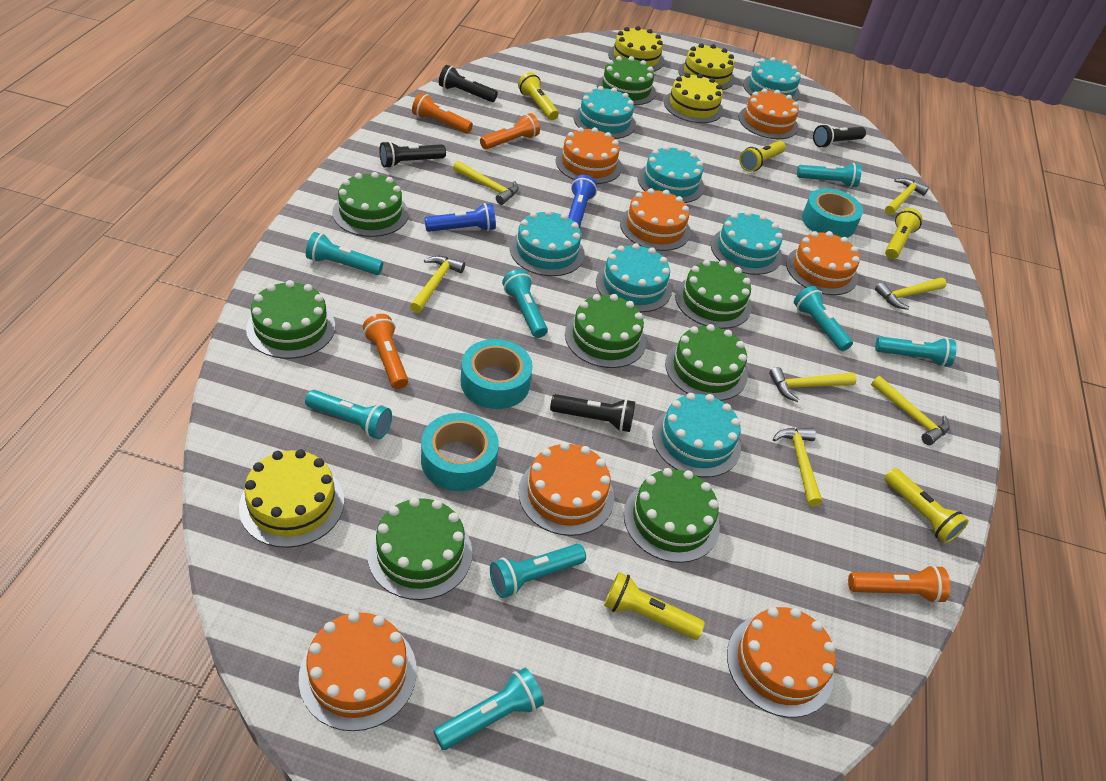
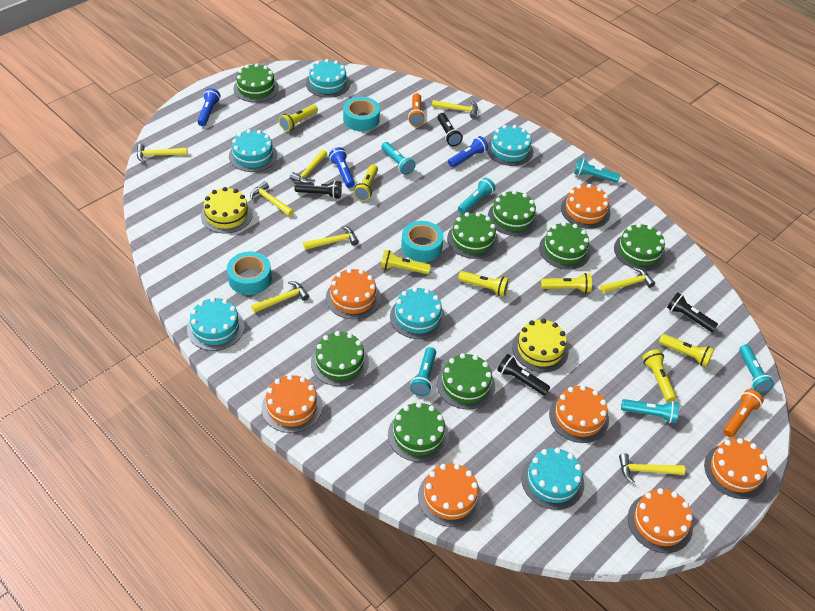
blue flashlight: 2 -> 3
orange flashlight: 4 -> 2
turquoise cake: 7 -> 6
turquoise flashlight: 8 -> 6
yellow cake: 4 -> 2
yellow flashlight: 5 -> 7
yellow hammer: 7 -> 8

